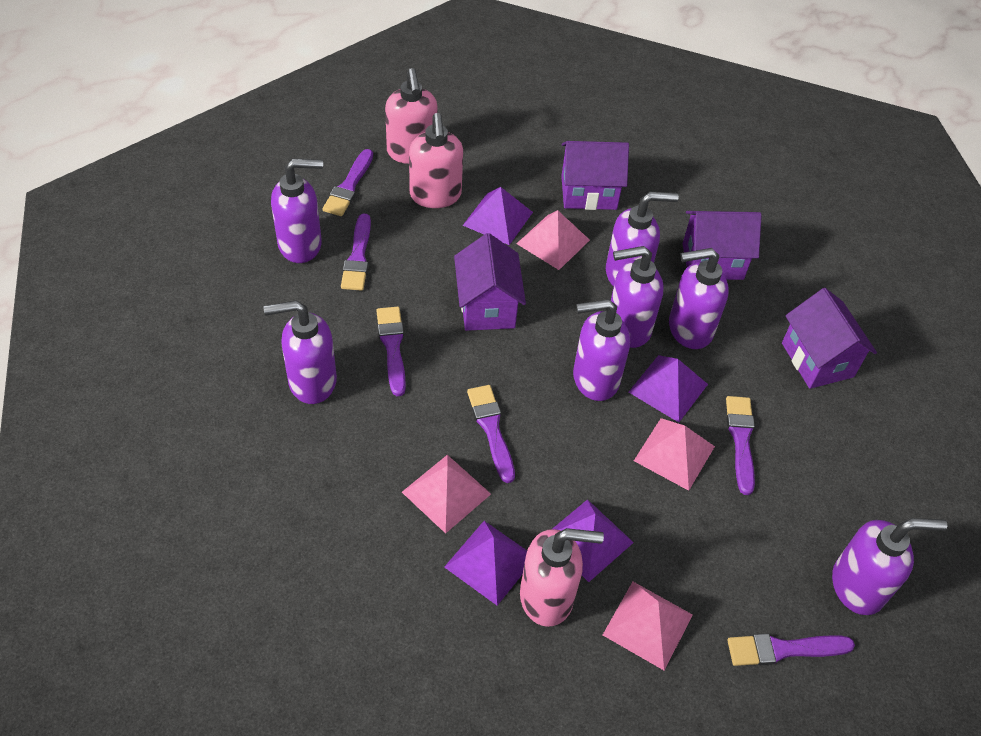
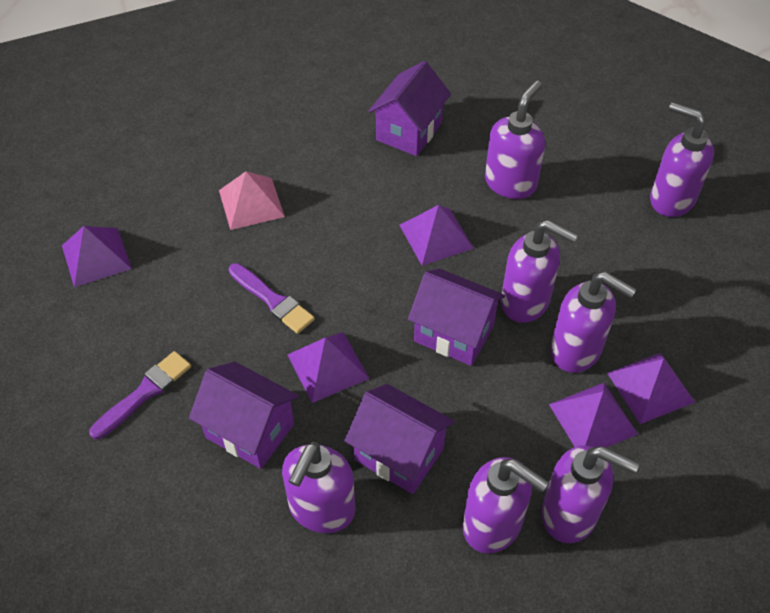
pink pyramid: 4 -> 1
pink soap dispenser: 3 -> 0
purple brush: 6 -> 2
purple pyramid: 4 -> 5

